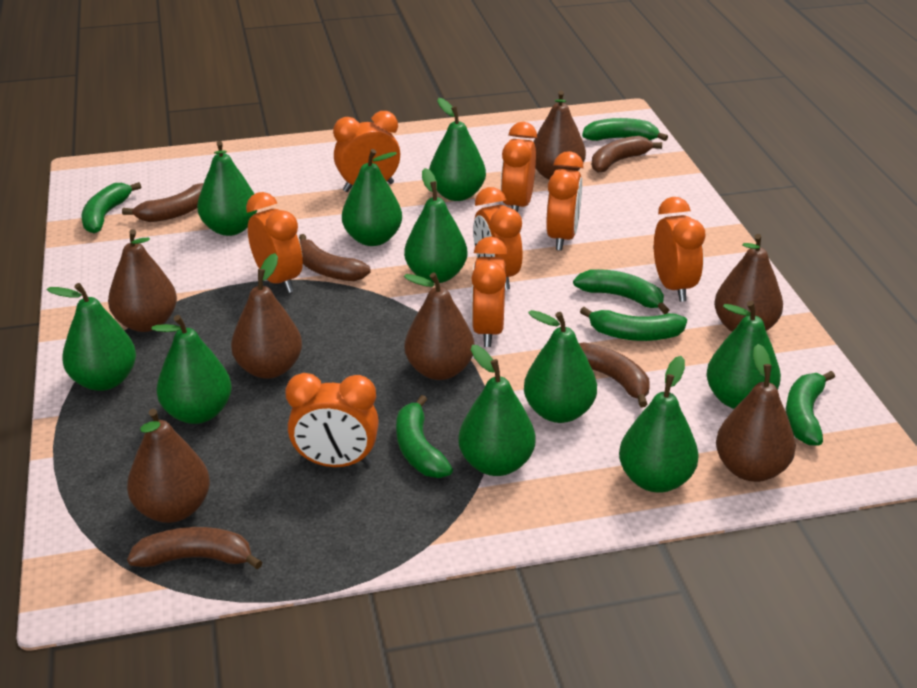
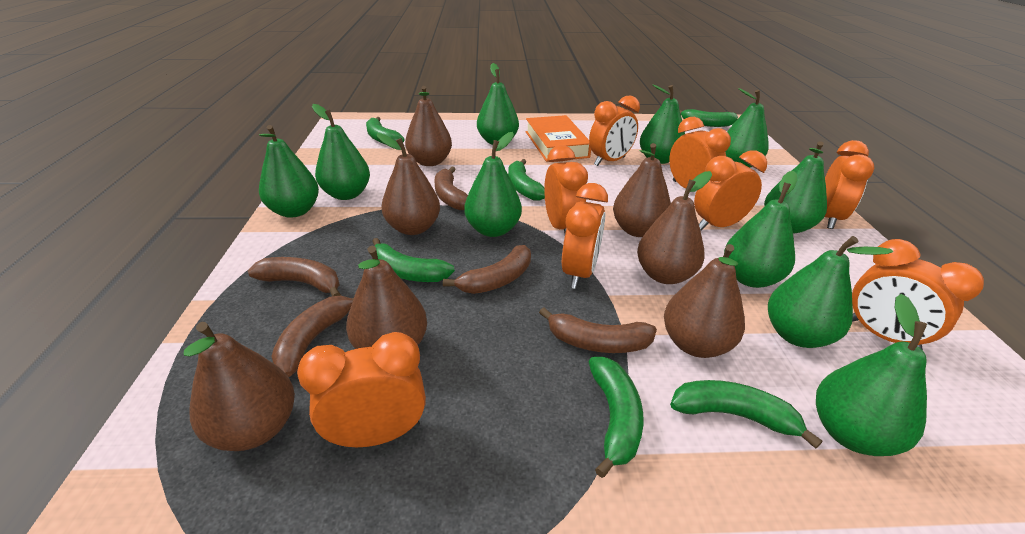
orange book: 0 -> 1

